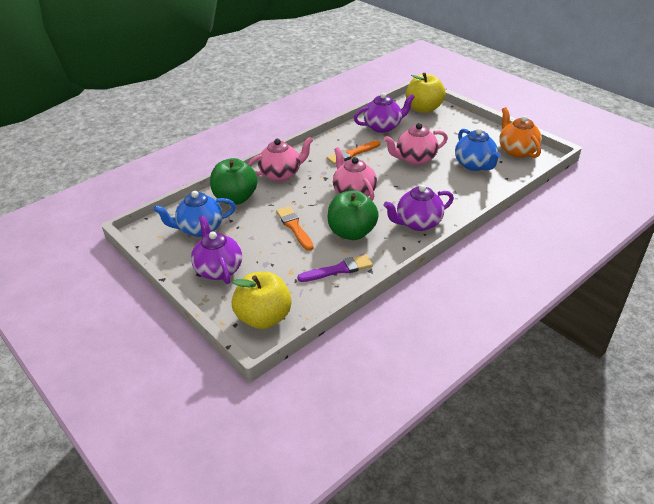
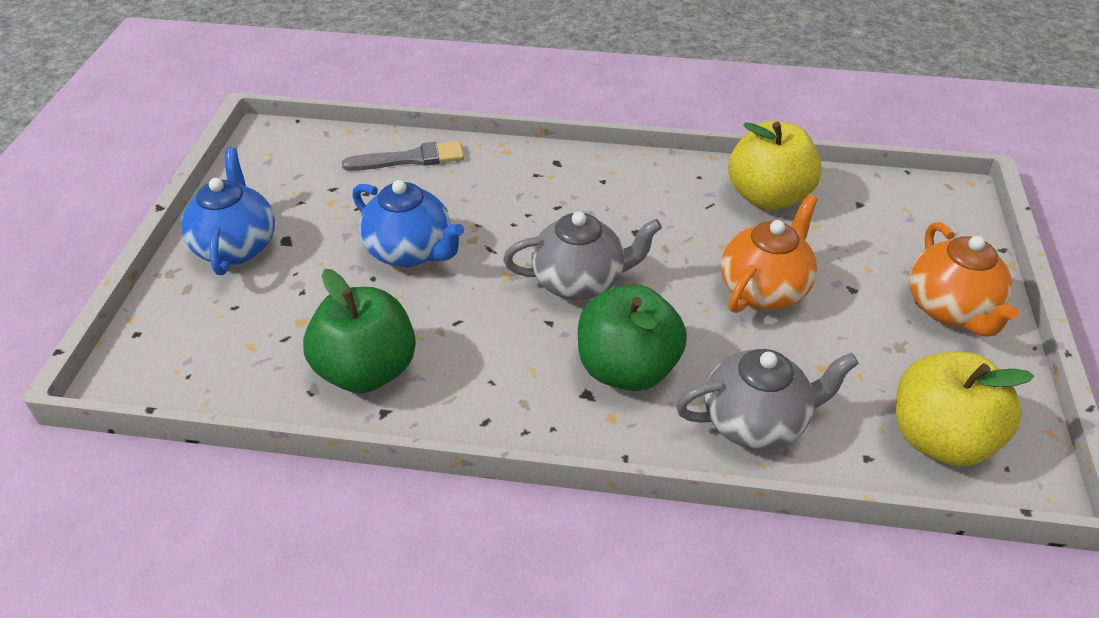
grey brush: 0 -> 1
grey teapot: 0 -> 2
orange brush: 2 -> 0
orange teapot: 1 -> 2
pink teapot: 3 -> 0
purple brush: 1 -> 0
purple teapot: 3 -> 0

